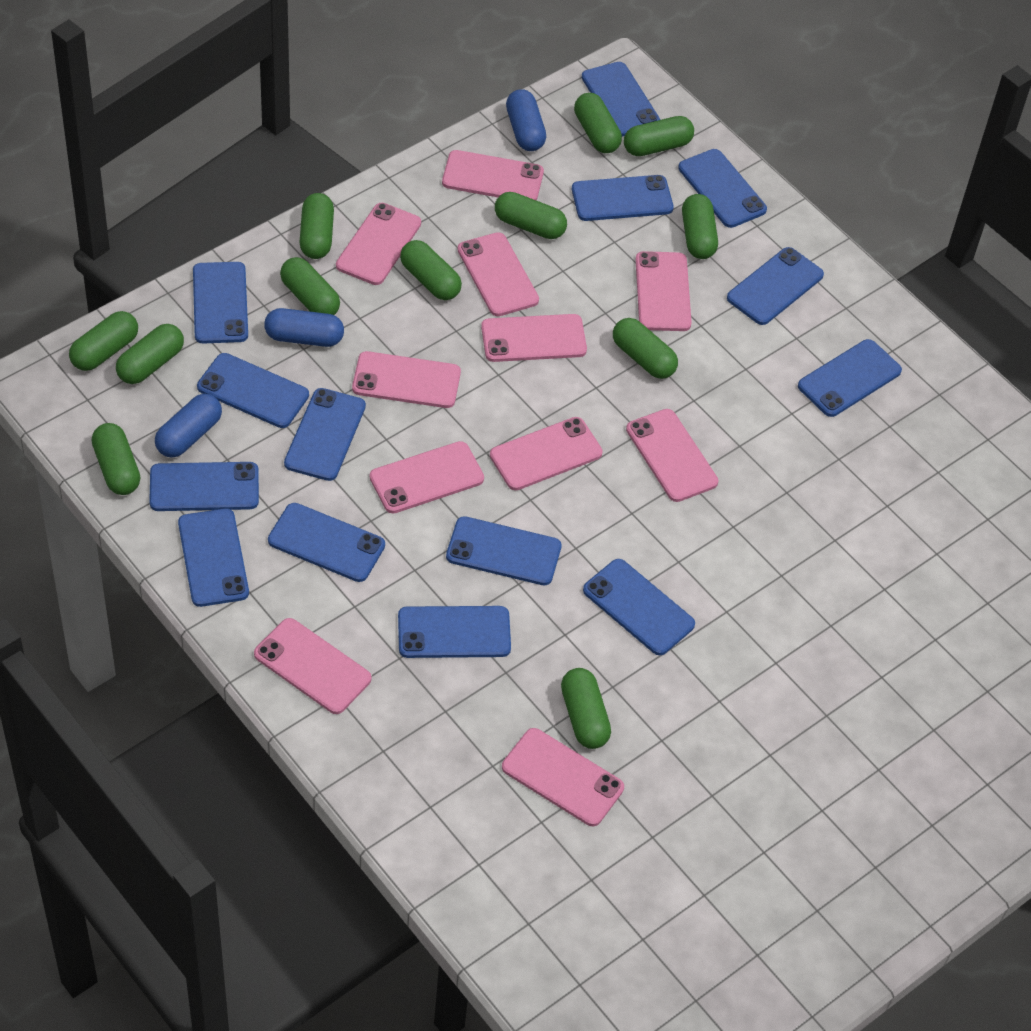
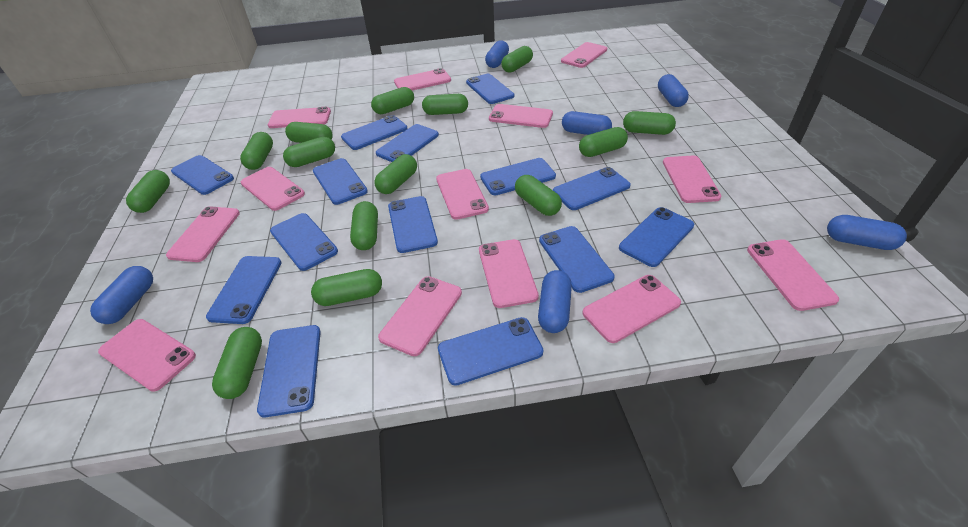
blue capsule: 3 -> 6
green capsule: 12 -> 14
pink phone: 11 -> 13

